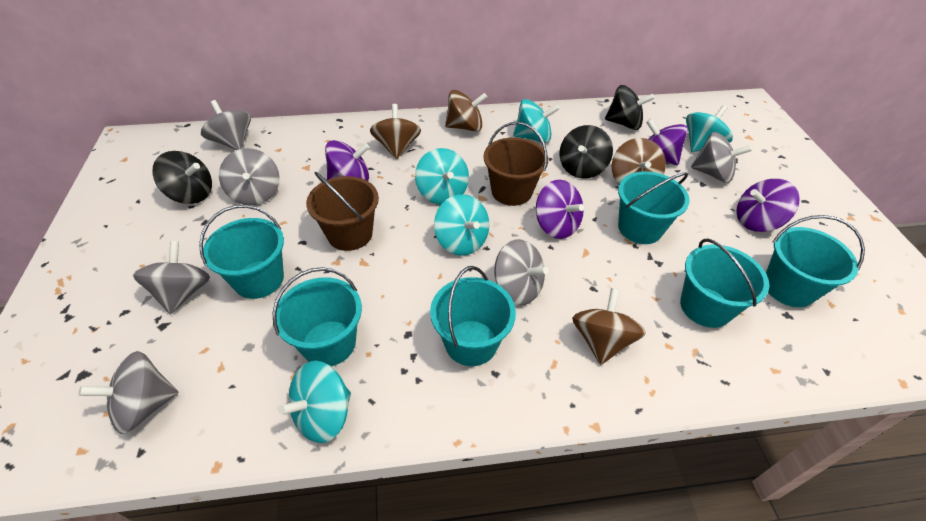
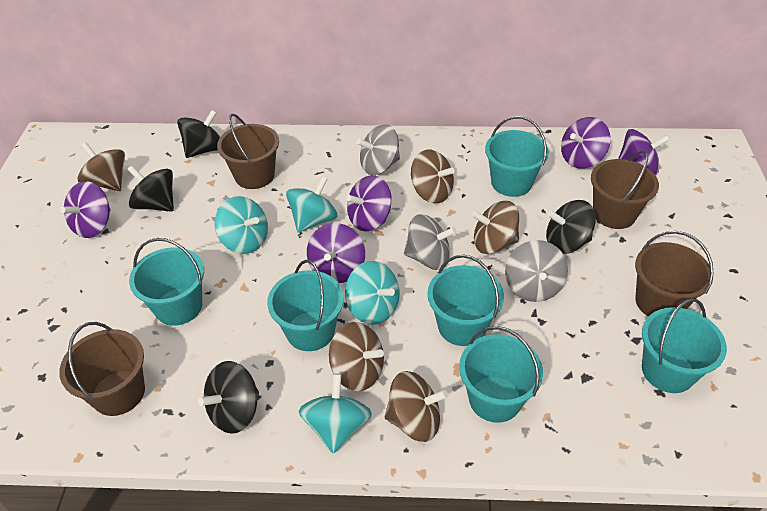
black spinning top: 3 -> 4
brown bucket: 2 -> 4
brown spinning top: 4 -> 5
grey spinning top: 6 -> 3
purple spinning top: 4 -> 5
turquoise spinning top: 5 -> 4

